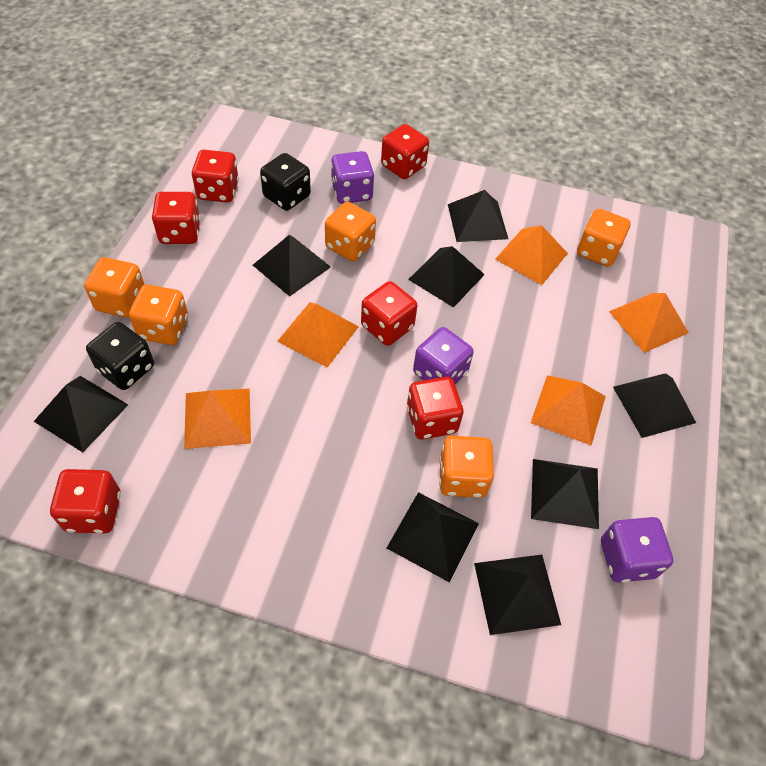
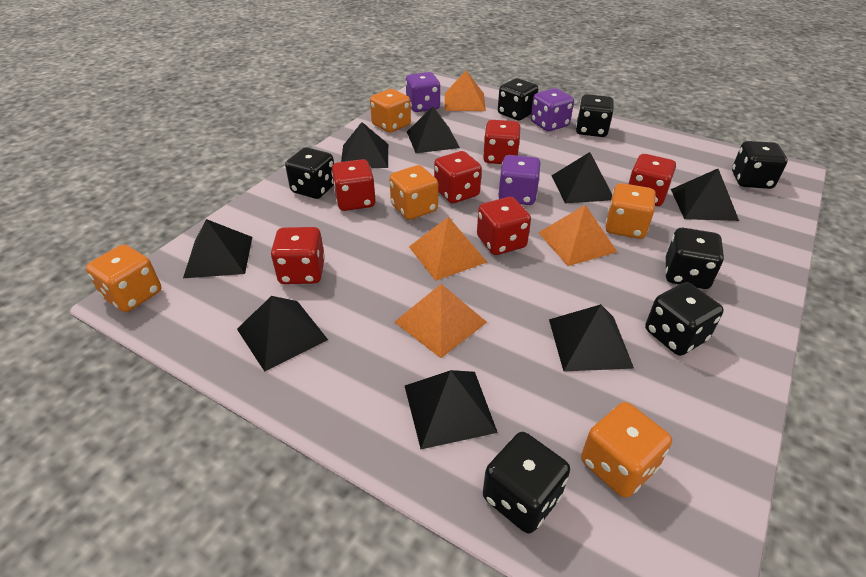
black dice: 2 -> 7
orange pyramid: 5 -> 4

